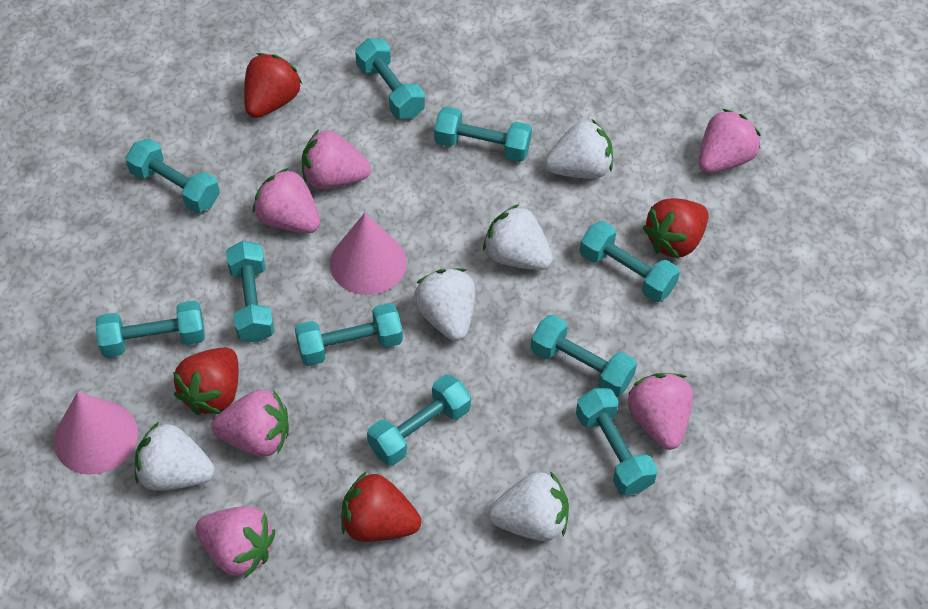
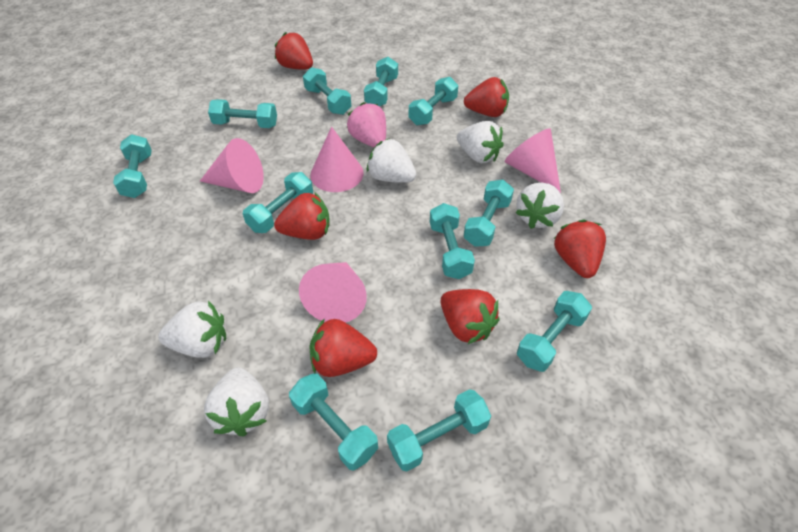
pink cone: 2 -> 4
pink strawberry: 6 -> 1
red strawberry: 4 -> 6
turquoise dumbbell: 10 -> 11

